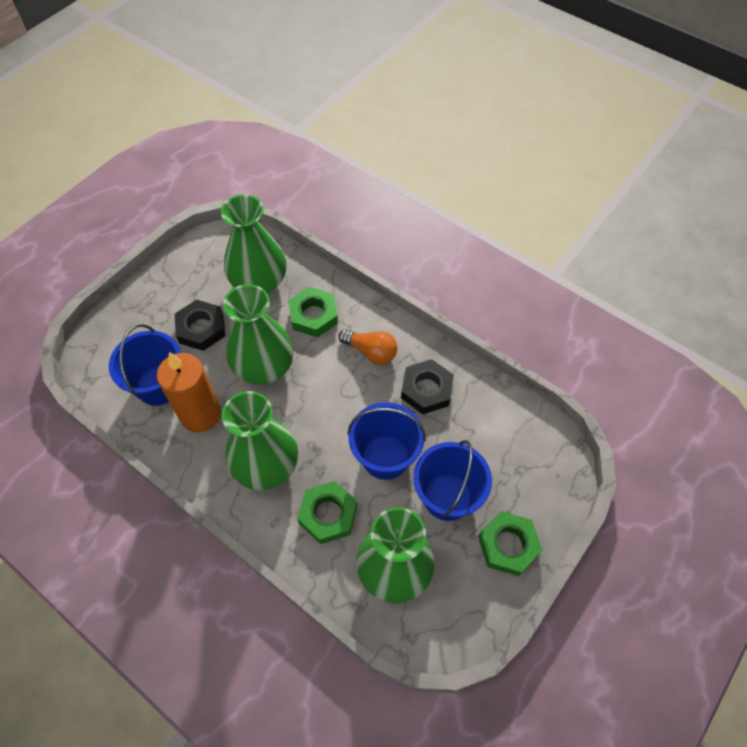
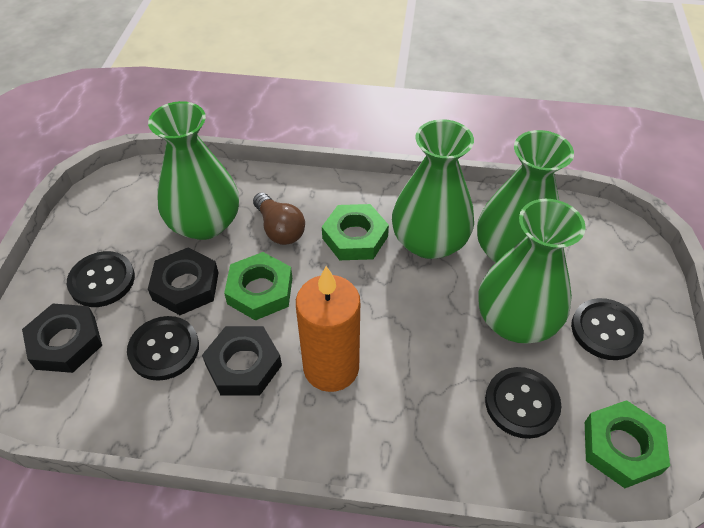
black button: 0 -> 4
black nut: 2 -> 3
blue bucket: 3 -> 0
brown light bulb: 0 -> 1
orange light bulb: 1 -> 0

